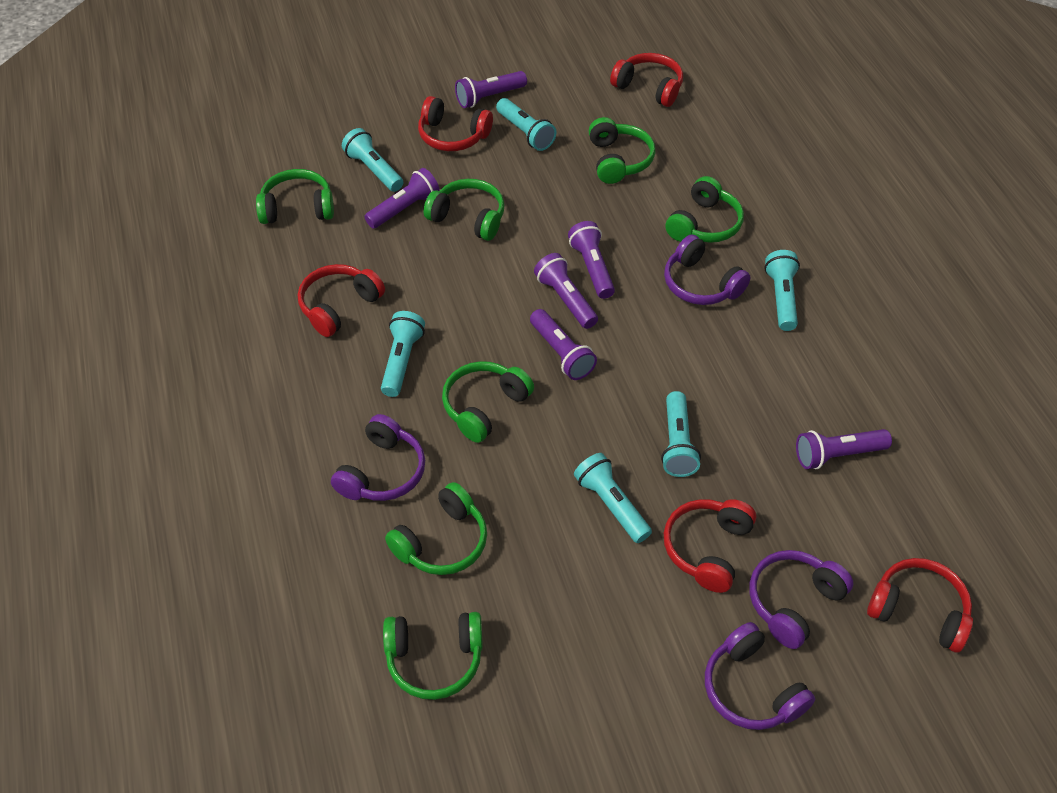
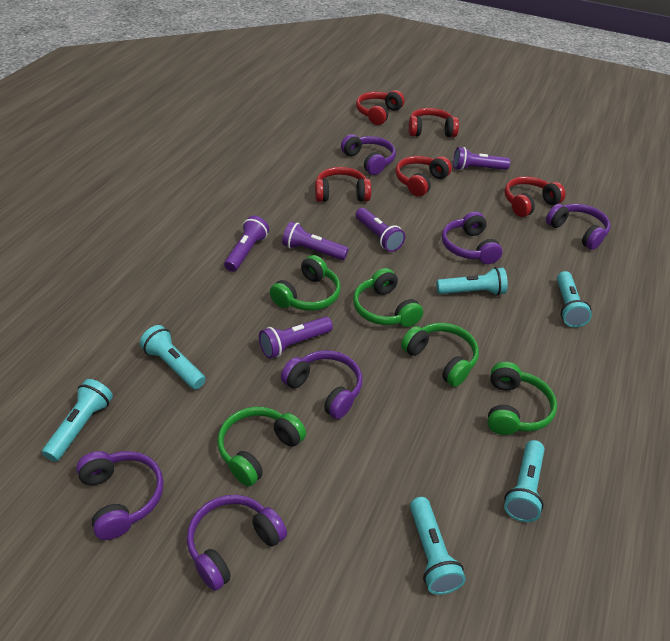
green headphones: 7 -> 5
purple flashlight: 6 -> 5
purple headphones: 4 -> 6

